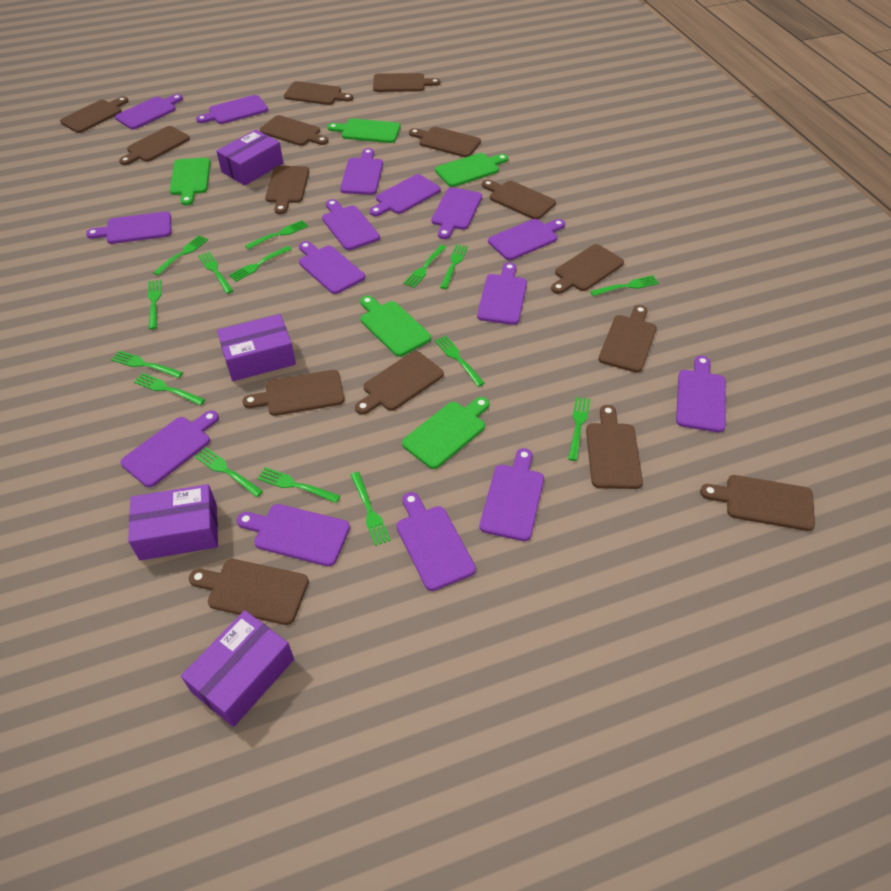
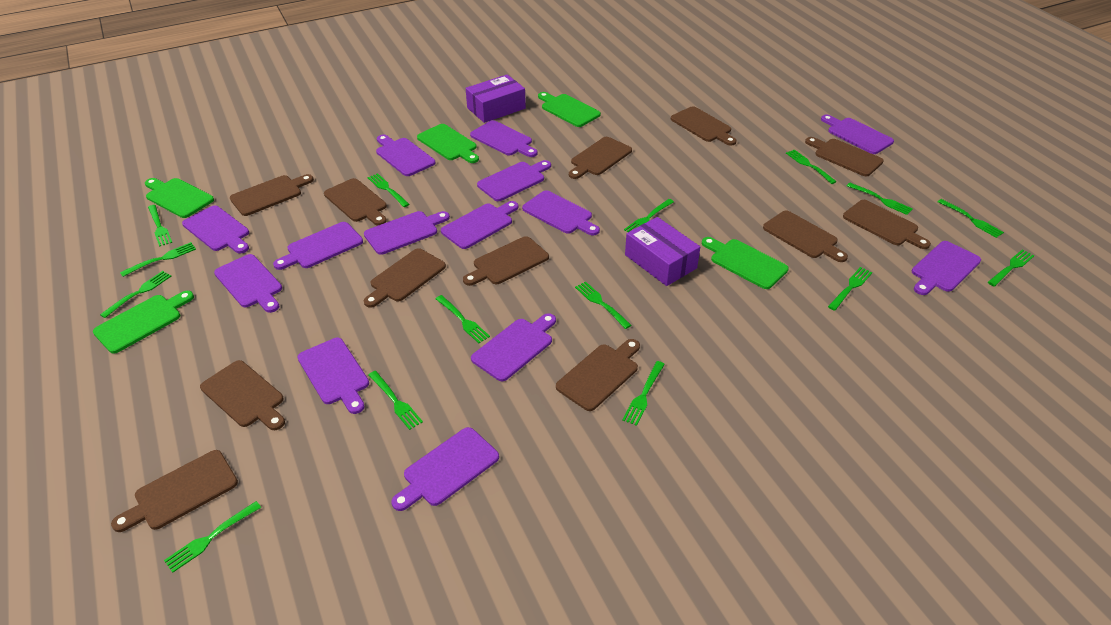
brown cutting board: 15 -> 12
purple box: 4 -> 2
purple cutting board: 15 -> 14

